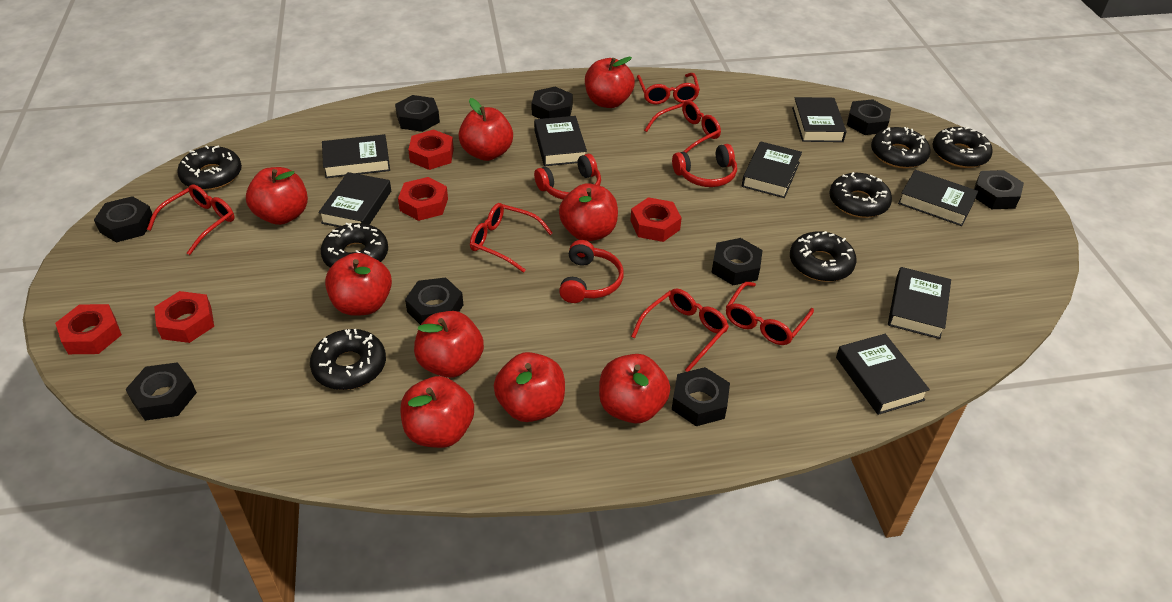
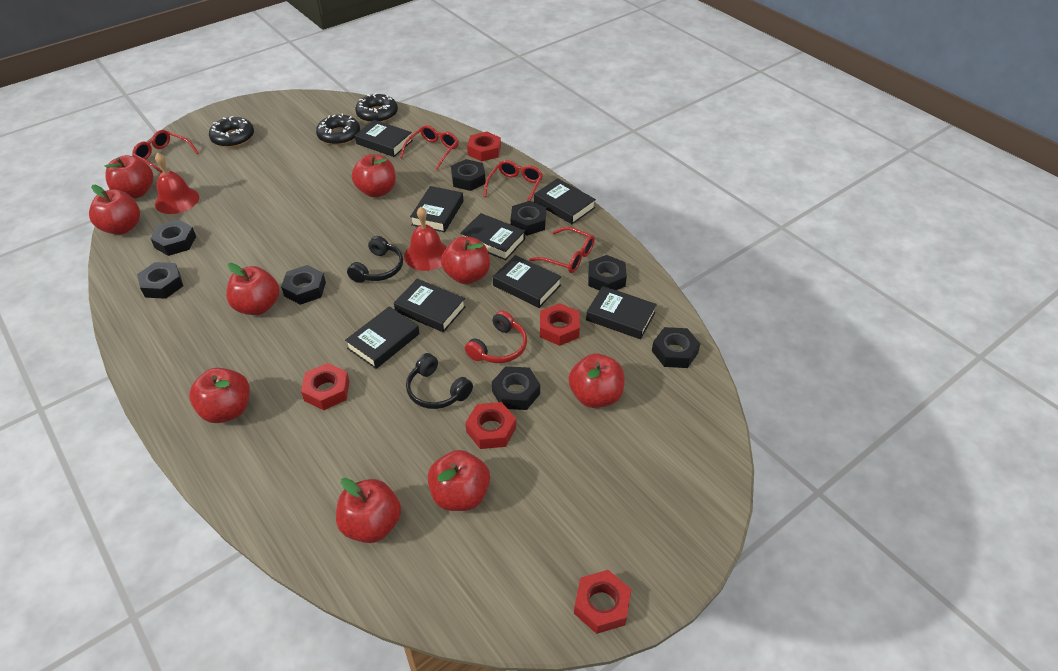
black donut: 7 -> 3
black headphones: 0 -> 2
black nut: 9 -> 8
red bell: 0 -> 2
red glasses: 6 -> 4
red headphones: 3 -> 1

